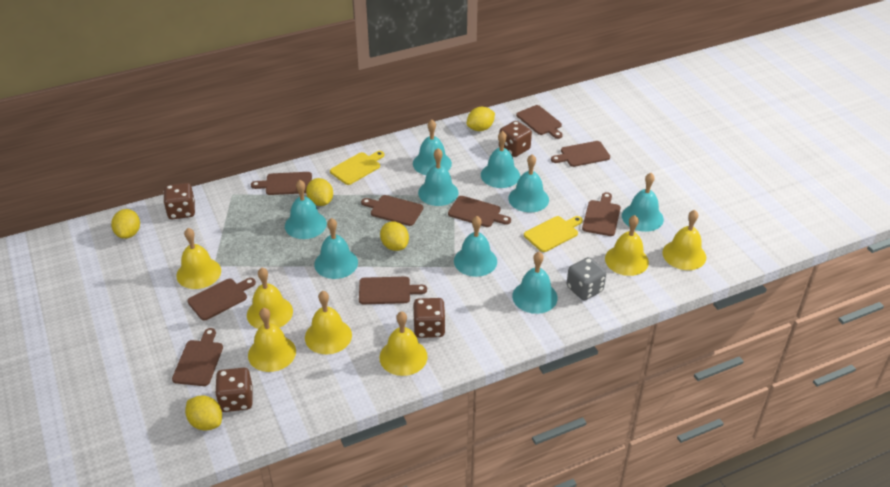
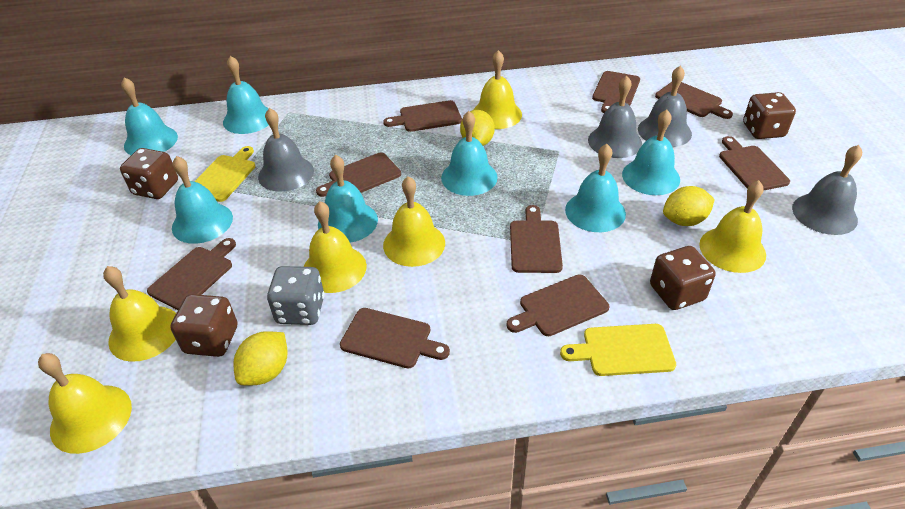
grey bell: 0 -> 4
turquoise bell: 9 -> 7
yellow bell: 7 -> 6
yellow lemon: 5 -> 3

